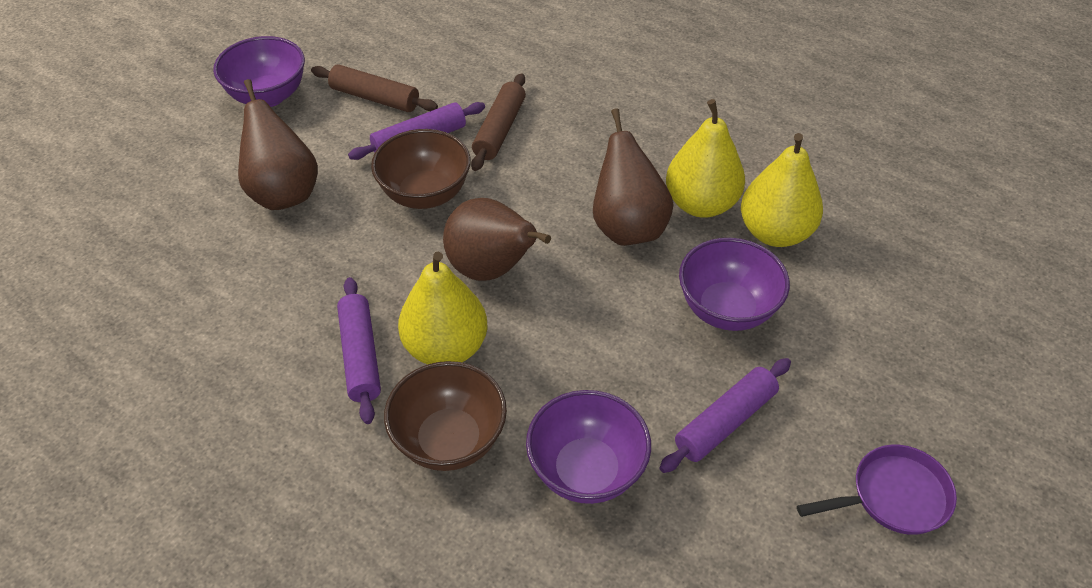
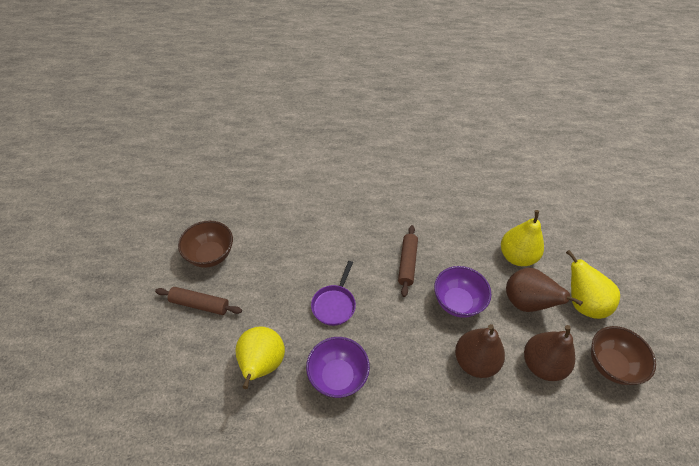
purple bowl: 3 -> 2
purple rolling pin: 3 -> 0

